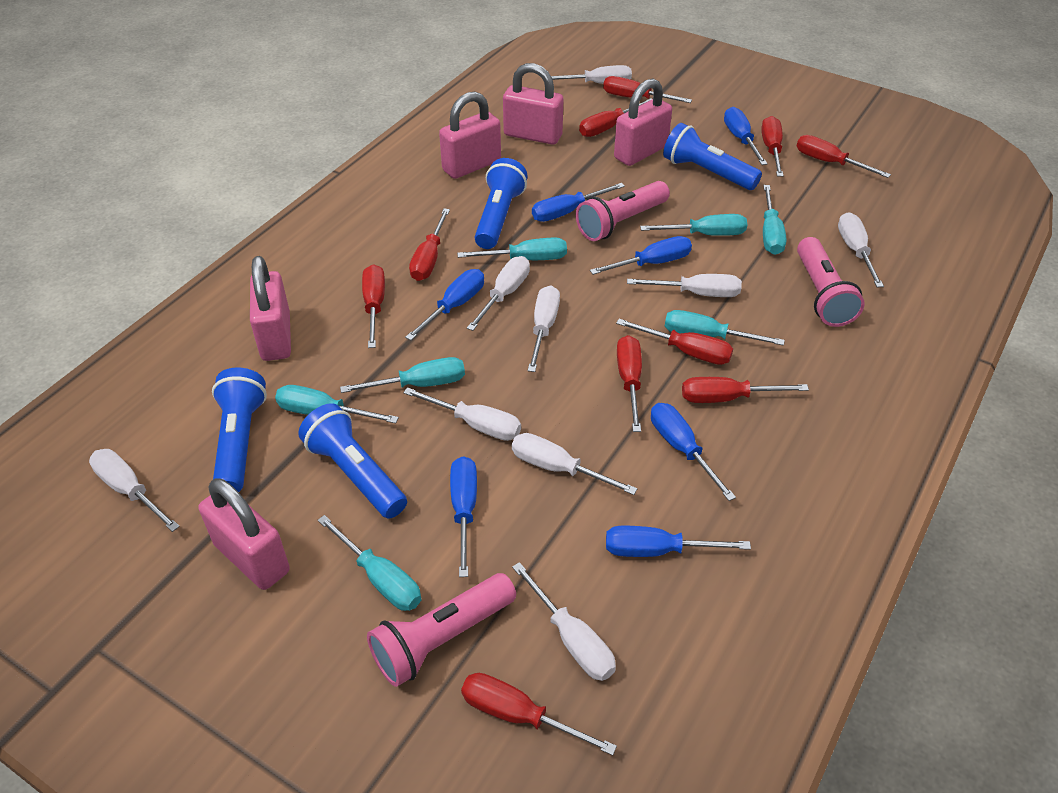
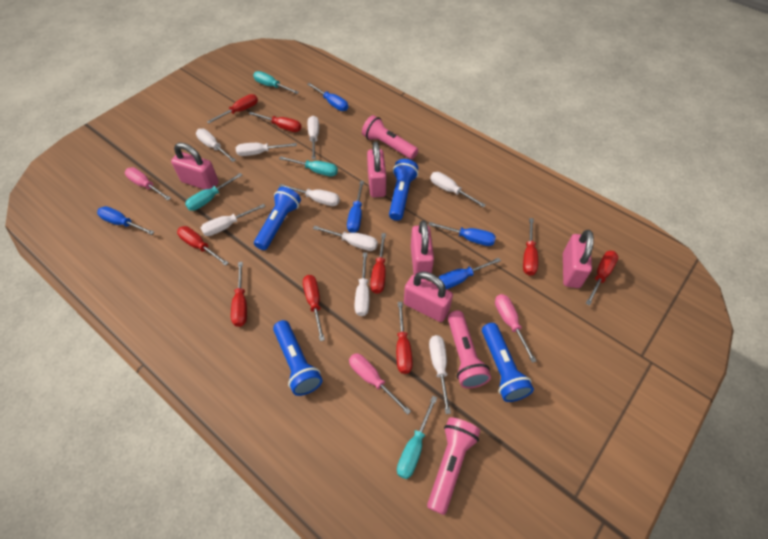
blue screwdriver: 7 -> 5
pink screwdriver: 0 -> 3
red screwdriver: 10 -> 9
turquoise screwdriver: 7 -> 4

